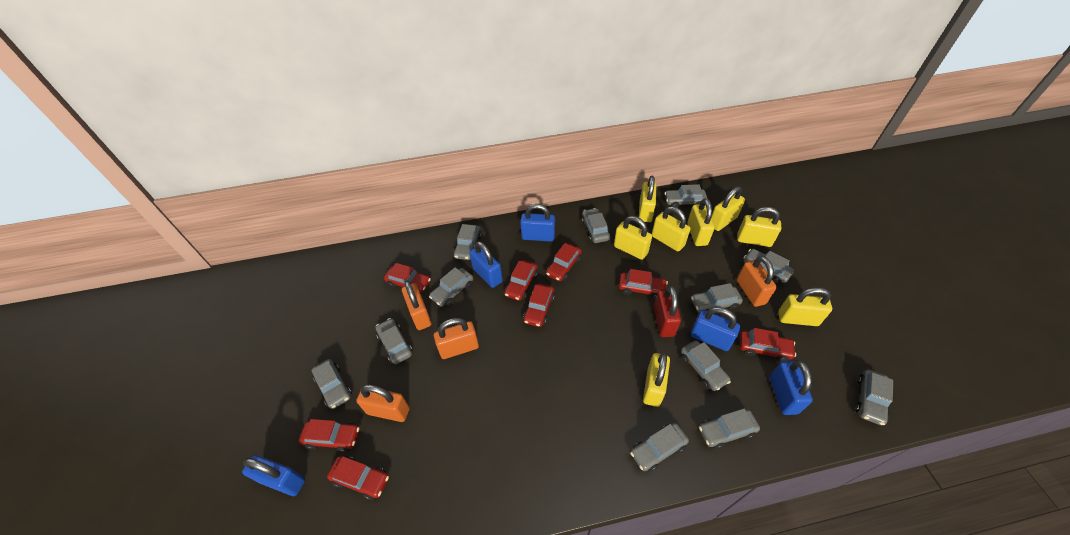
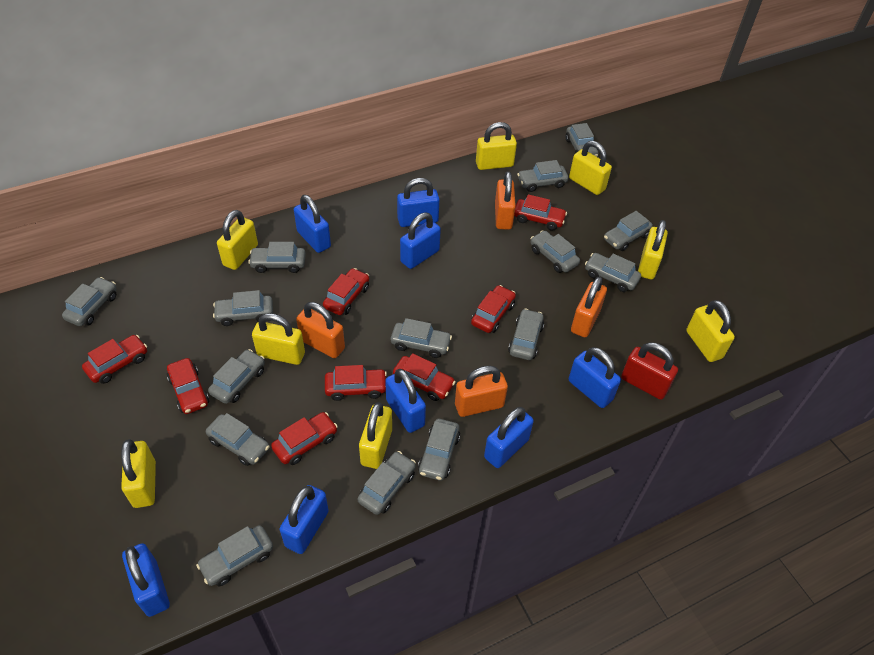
blue padlock: 5 -> 8
grey car: 12 -> 15

